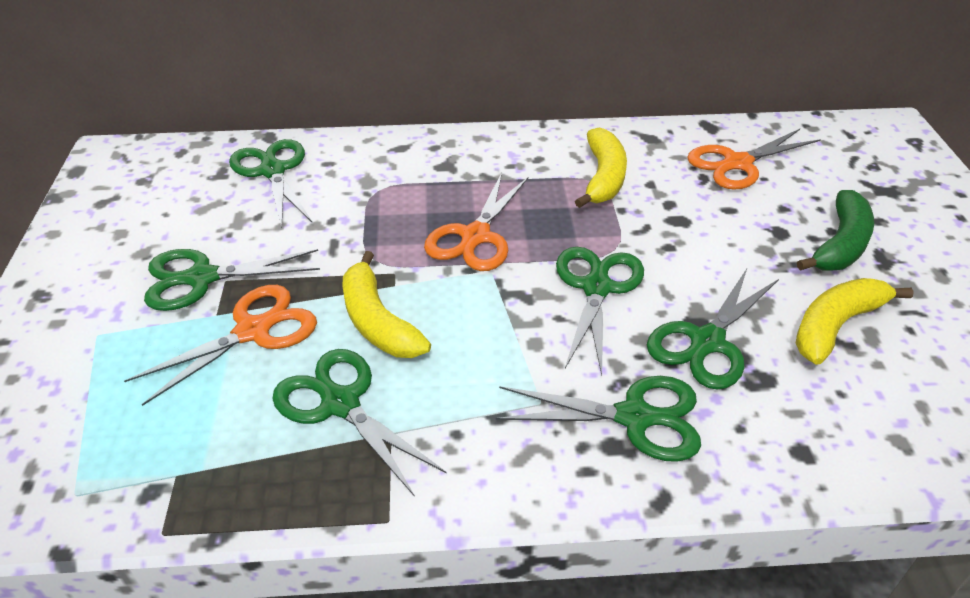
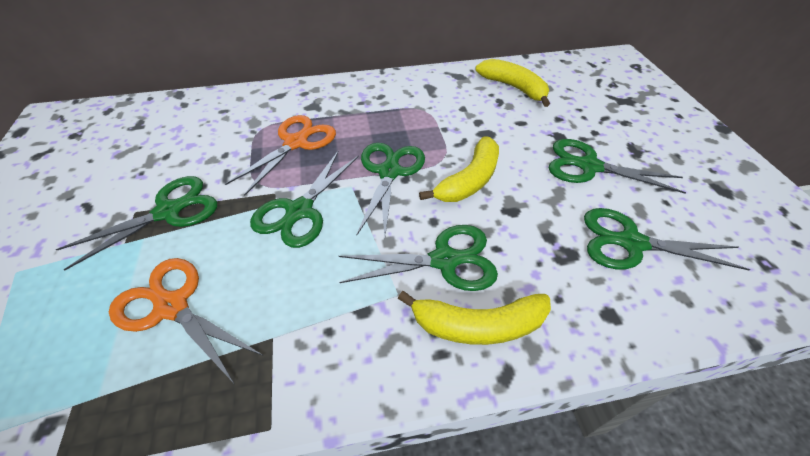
green banana: 1 -> 0
orange scissors: 3 -> 2

